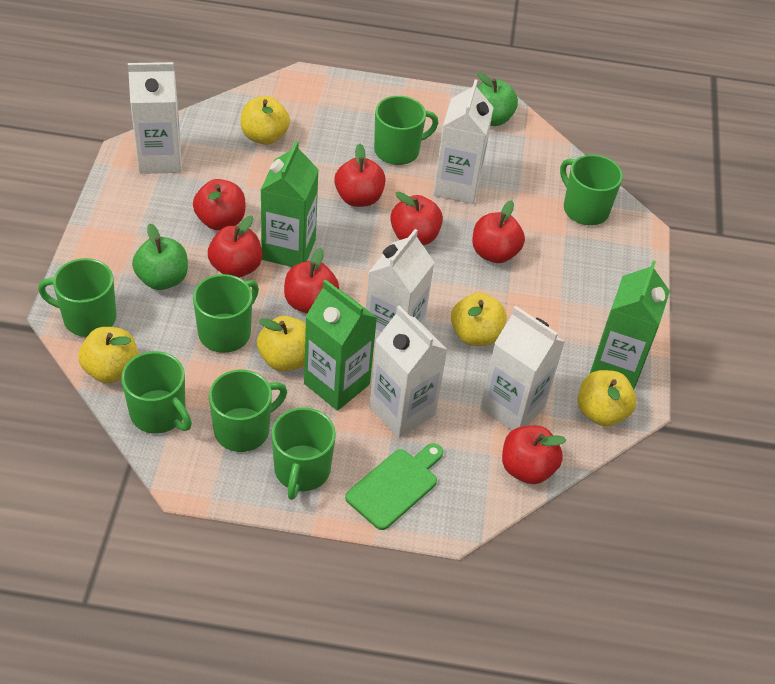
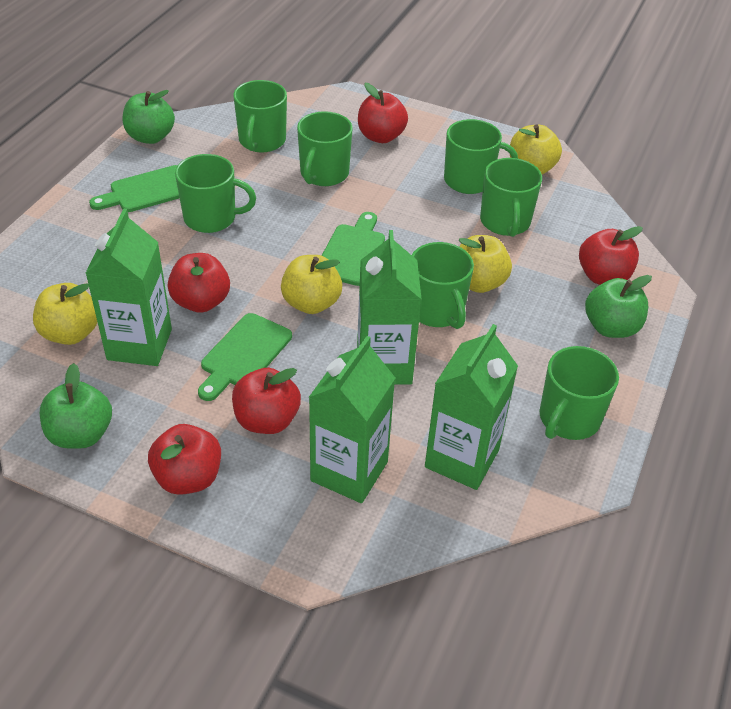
green apple: 2 -> 3
green carton: 3 -> 4
green cutting board: 1 -> 3
red apple: 7 -> 5
white carton: 5 -> 0
yellow apple: 5 -> 4

